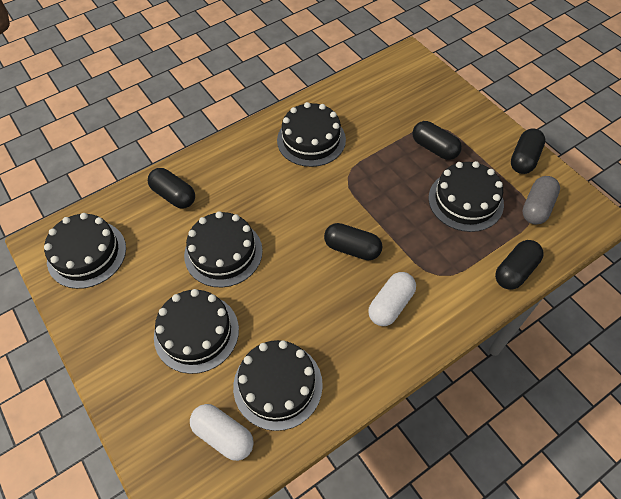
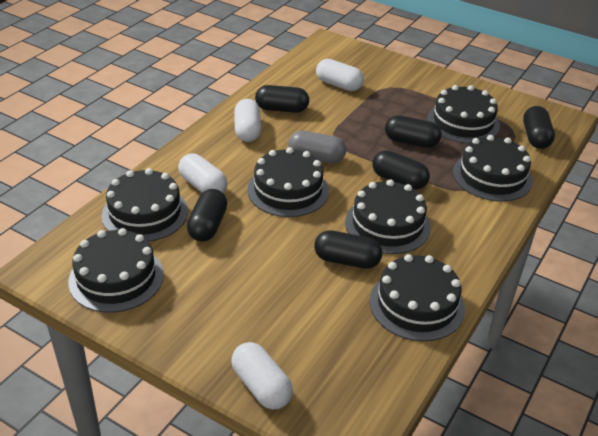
black cake: 6 -> 7
black capsule: 5 -> 6
white capsule: 2 -> 4

